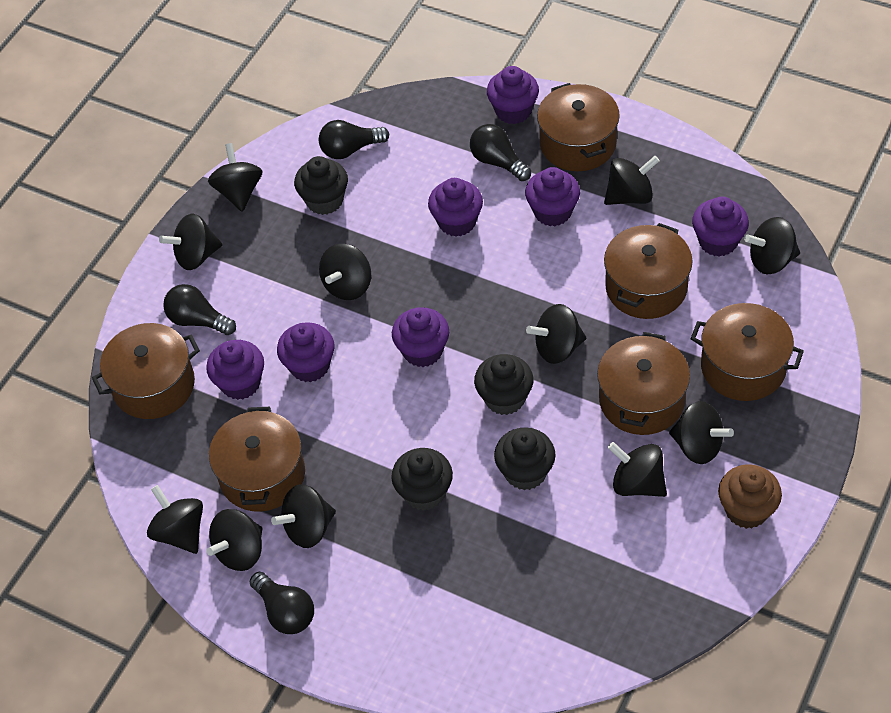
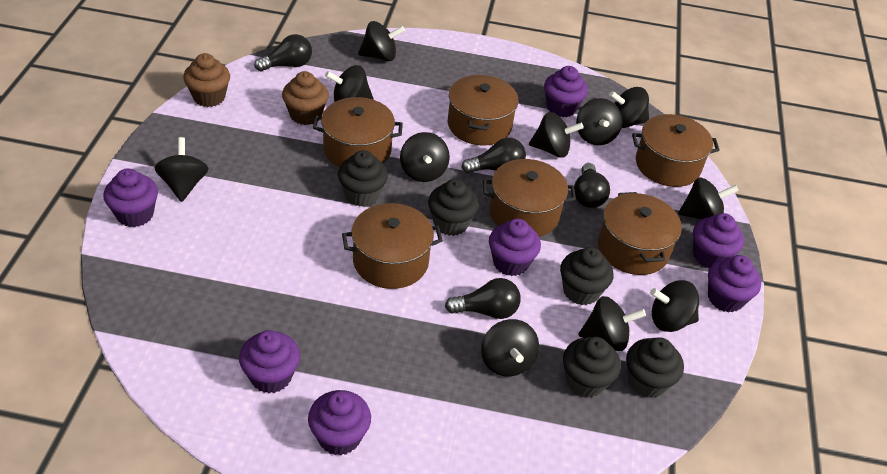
black cupcake: 4 -> 5
brown cupcake: 1 -> 2

